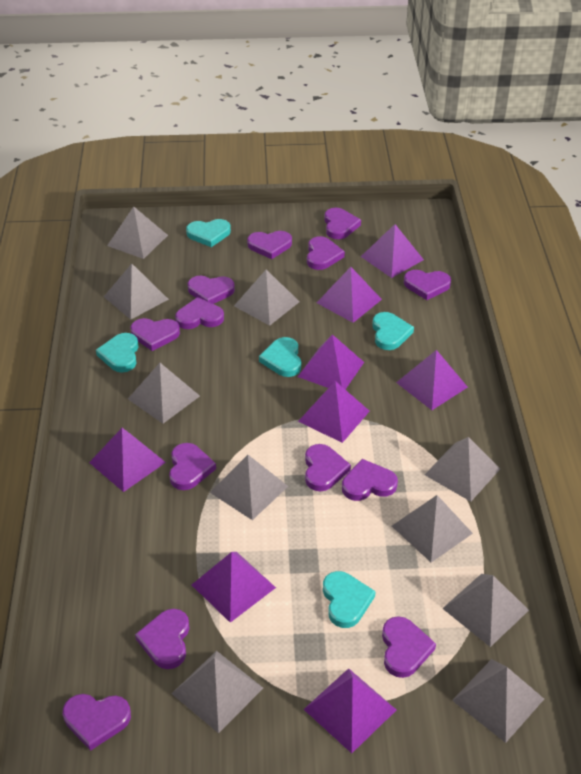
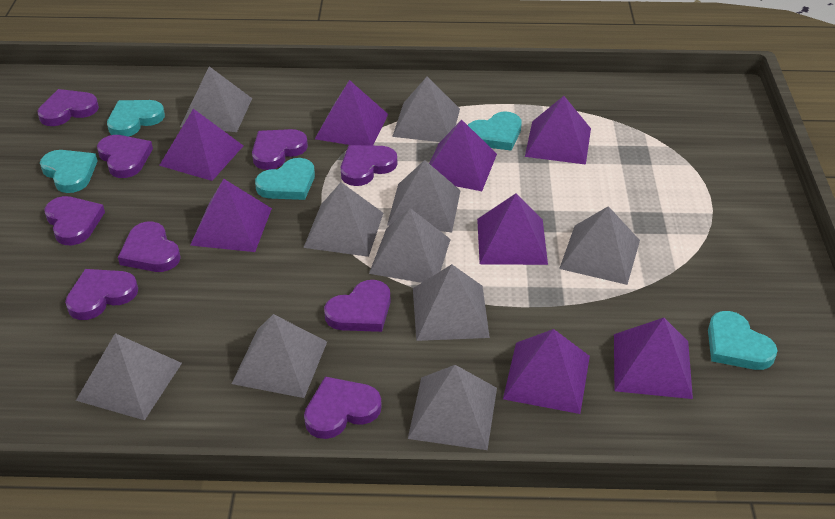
purple heart: 13 -> 9

